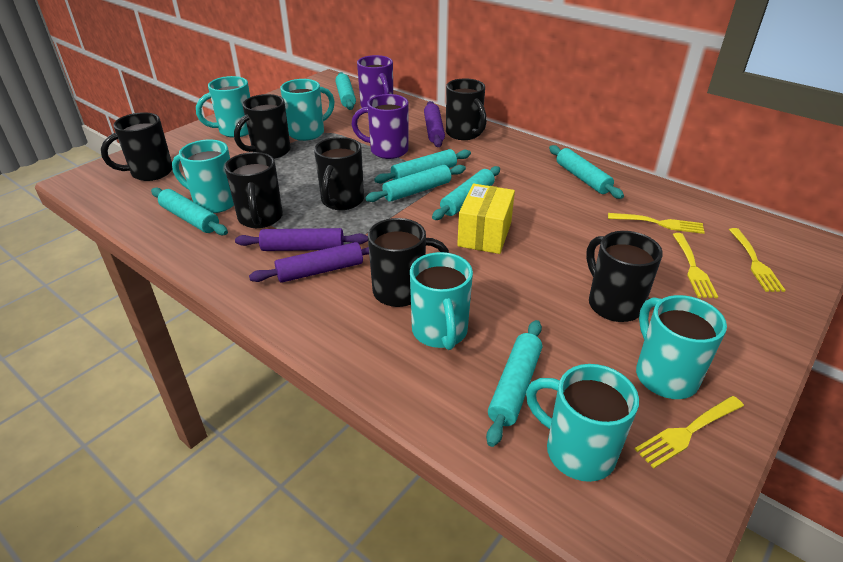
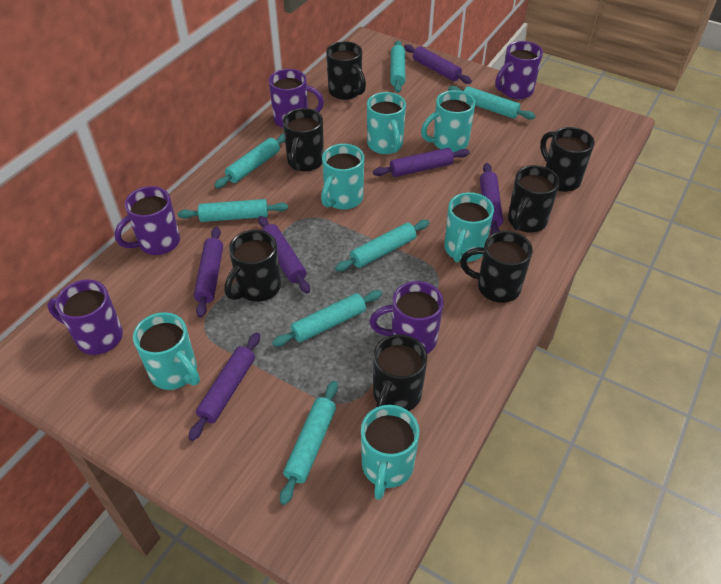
purple mug: 2 -> 5
purple rolling pin: 3 -> 6
yellow box: 1 -> 0
yellow fork: 4 -> 0

